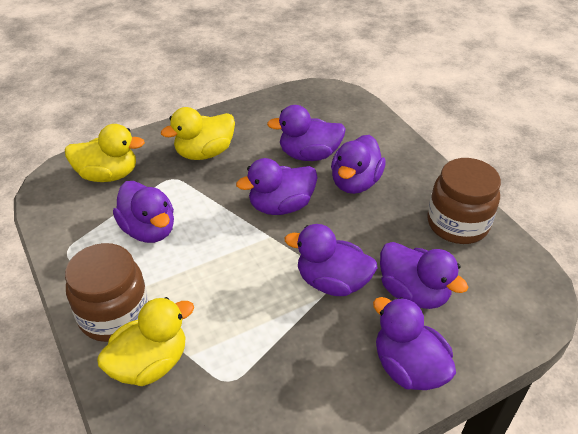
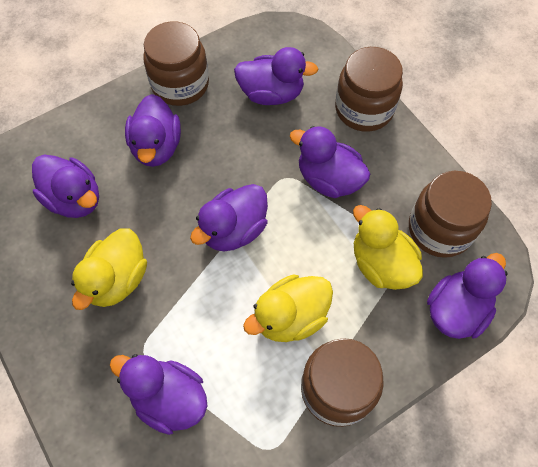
brown jar: 2 -> 4

